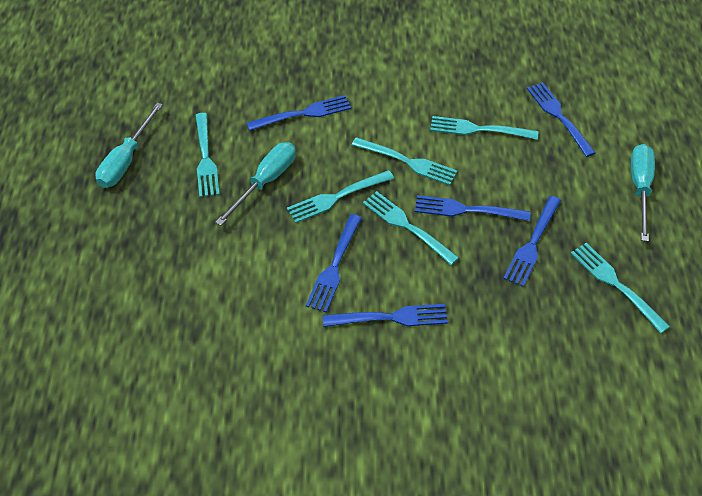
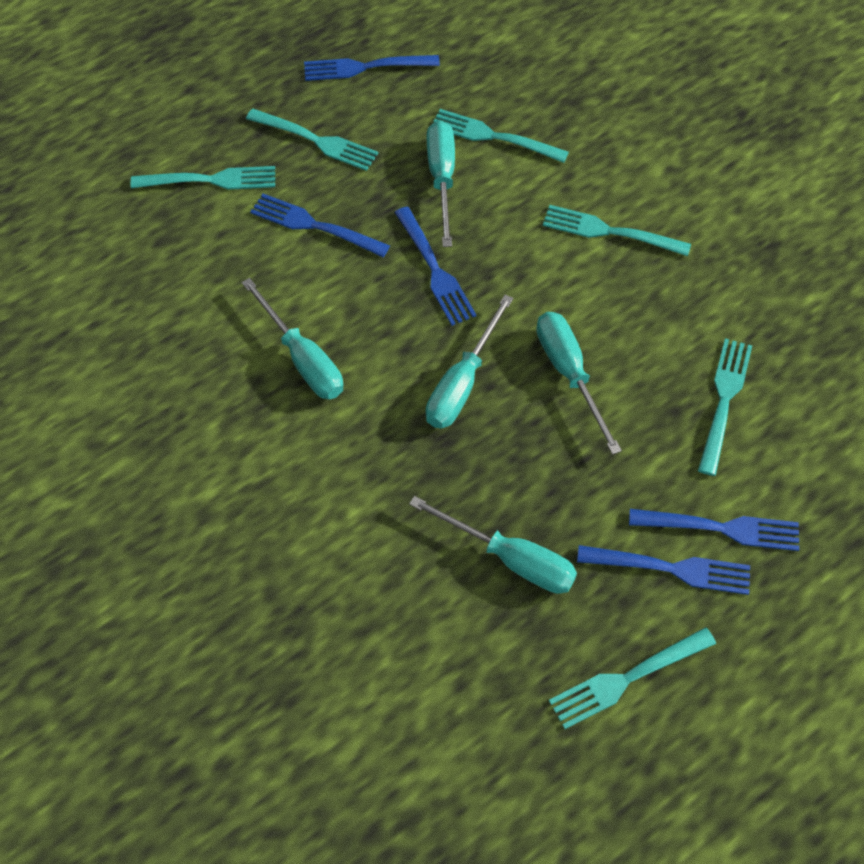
blue fork: 6 -> 5
turquoise screwdriver: 3 -> 5

